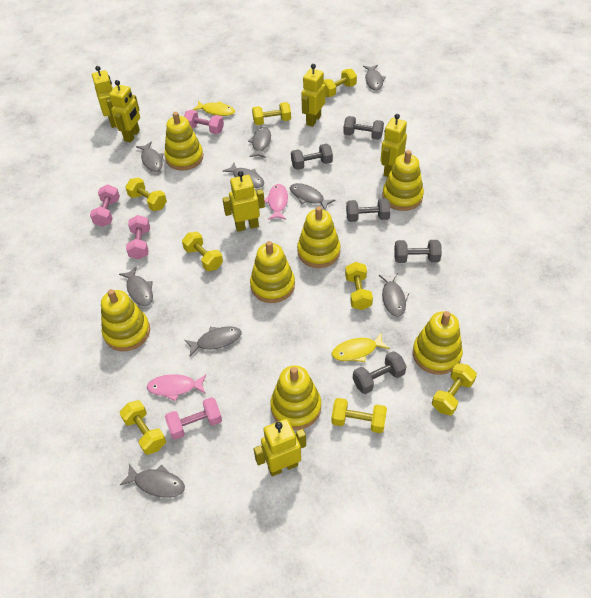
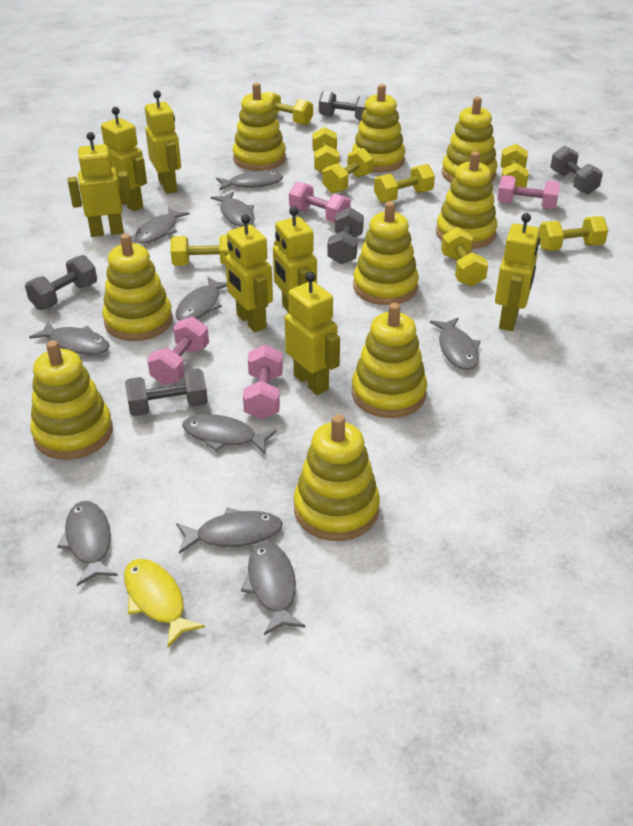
grey fish: 9 -> 10
pink fish: 2 -> 0
yellow fish: 2 -> 1
yellow robot: 6 -> 7
yellow stacking toy: 7 -> 9

